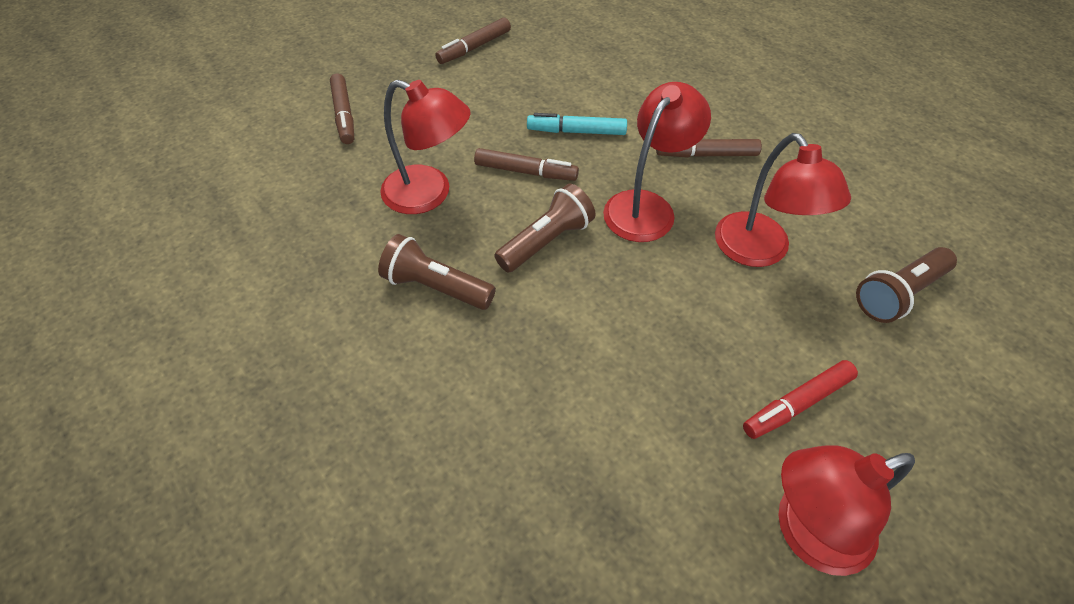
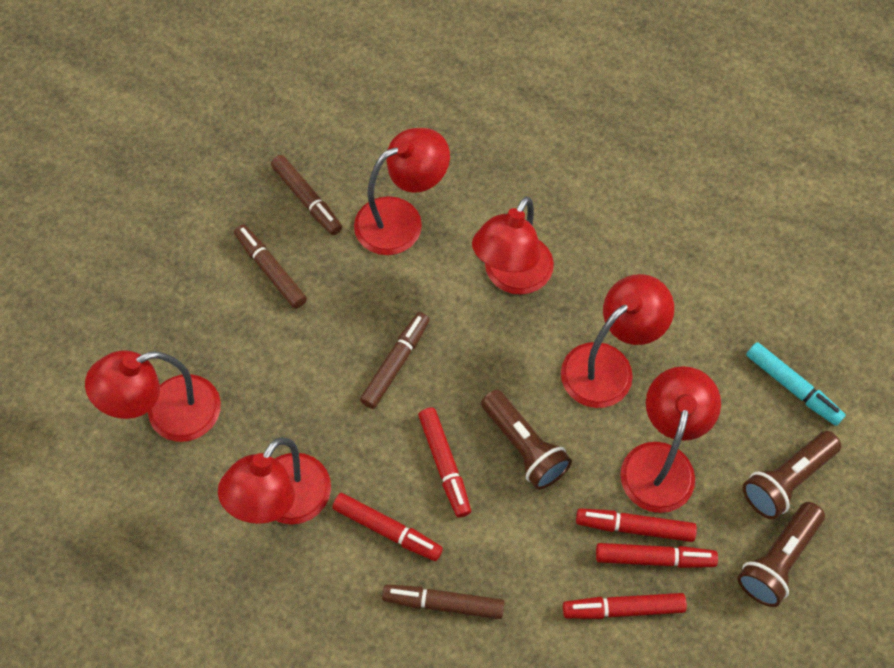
red lamp: 4 -> 6
red marker: 1 -> 5

